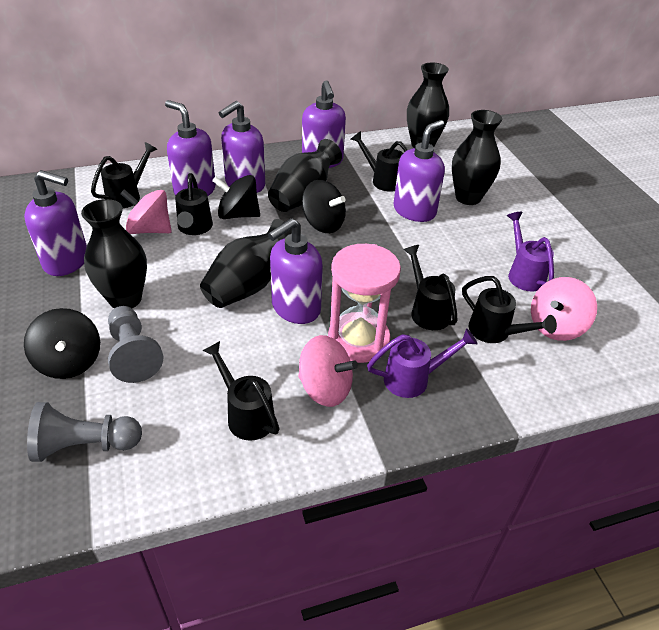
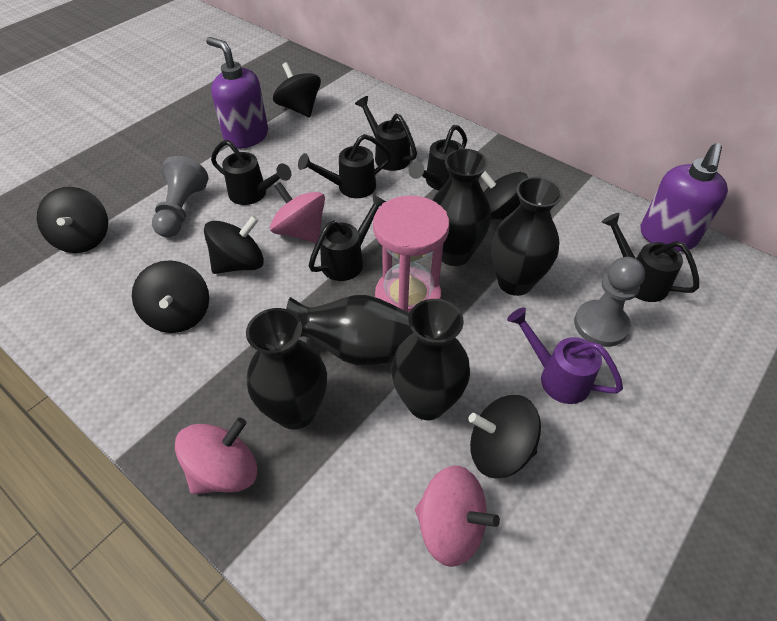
black spinning top: 3 -> 6
purple soap dispenser: 6 -> 2
purple watering can: 2 -> 1

